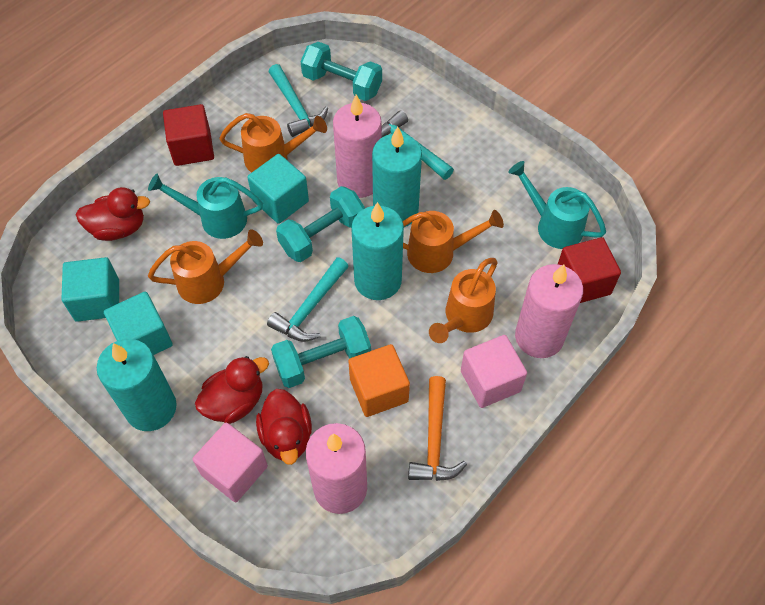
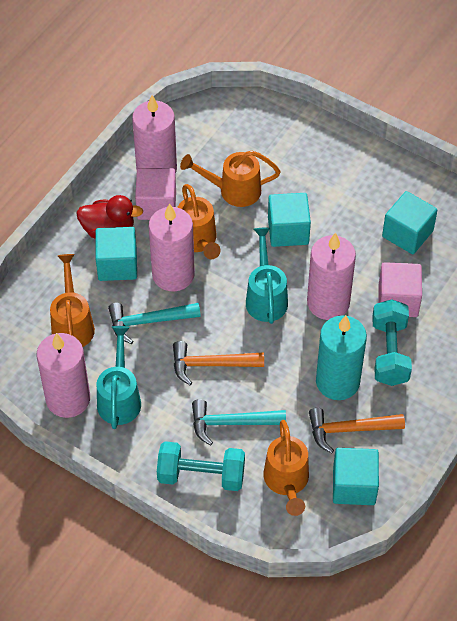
orange cube: 1 -> 0
orange hammer: 1 -> 2
pink candle: 3 -> 4
red cube: 2 -> 0
red duck: 3 -> 1
turquoise candle: 3 -> 1
turquoise cube: 3 -> 4
turquoise dumbbell: 3 -> 2
turquoise hammer: 3 -> 2

